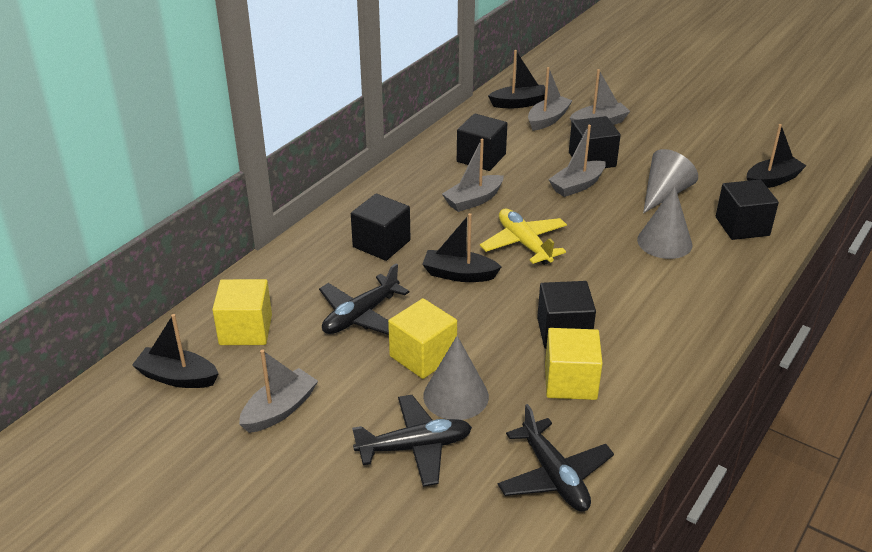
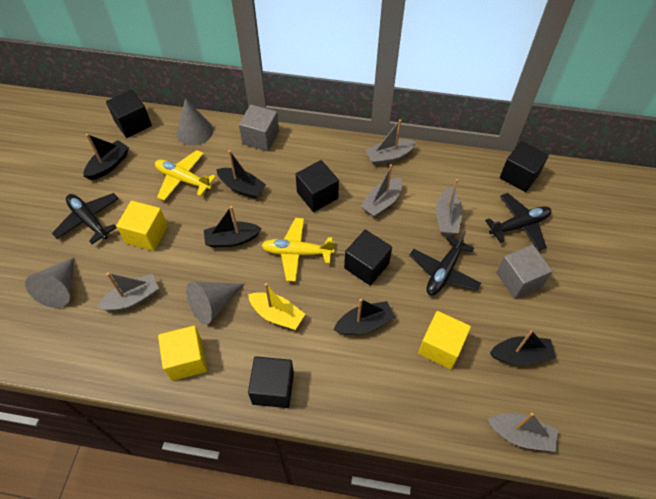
black boat: 4 -> 5
grey cube: 0 -> 2
yellow boat: 0 -> 1
yellow plane: 1 -> 2

